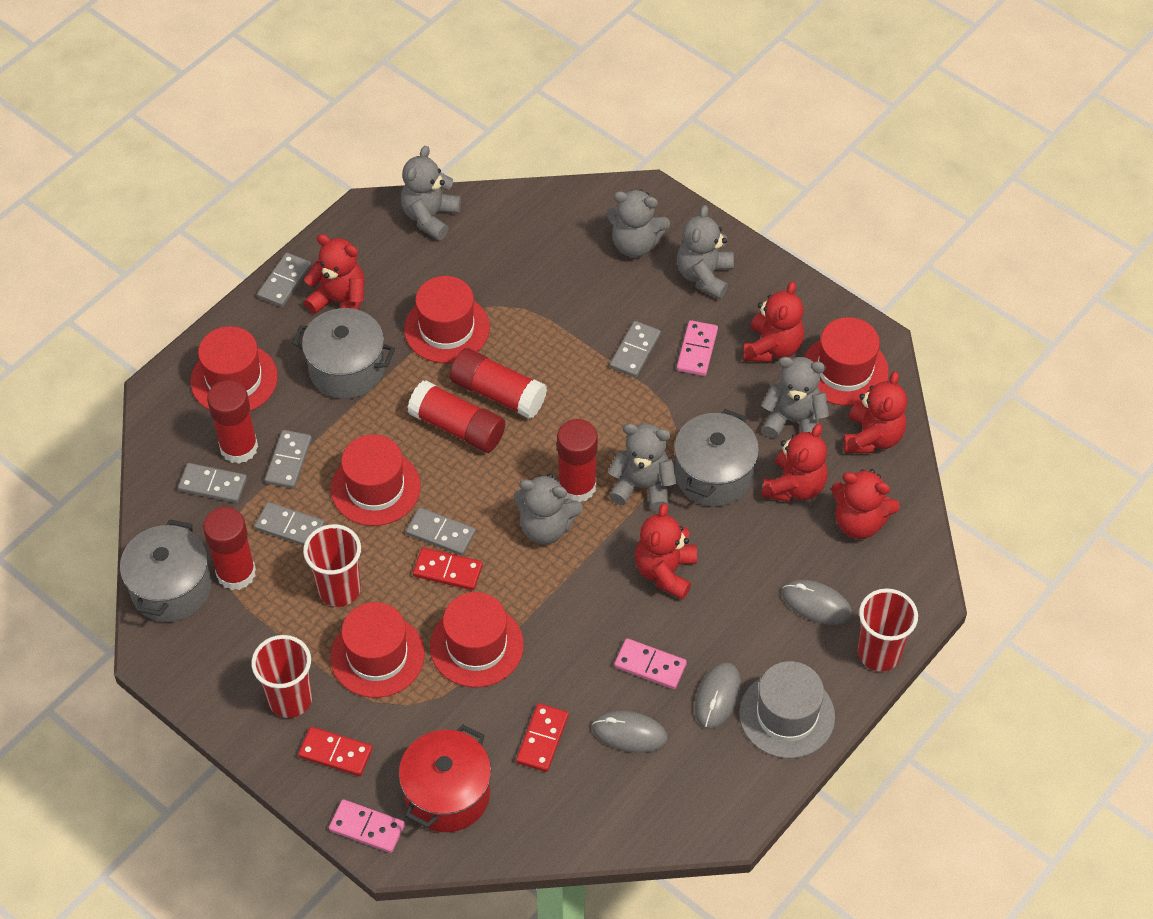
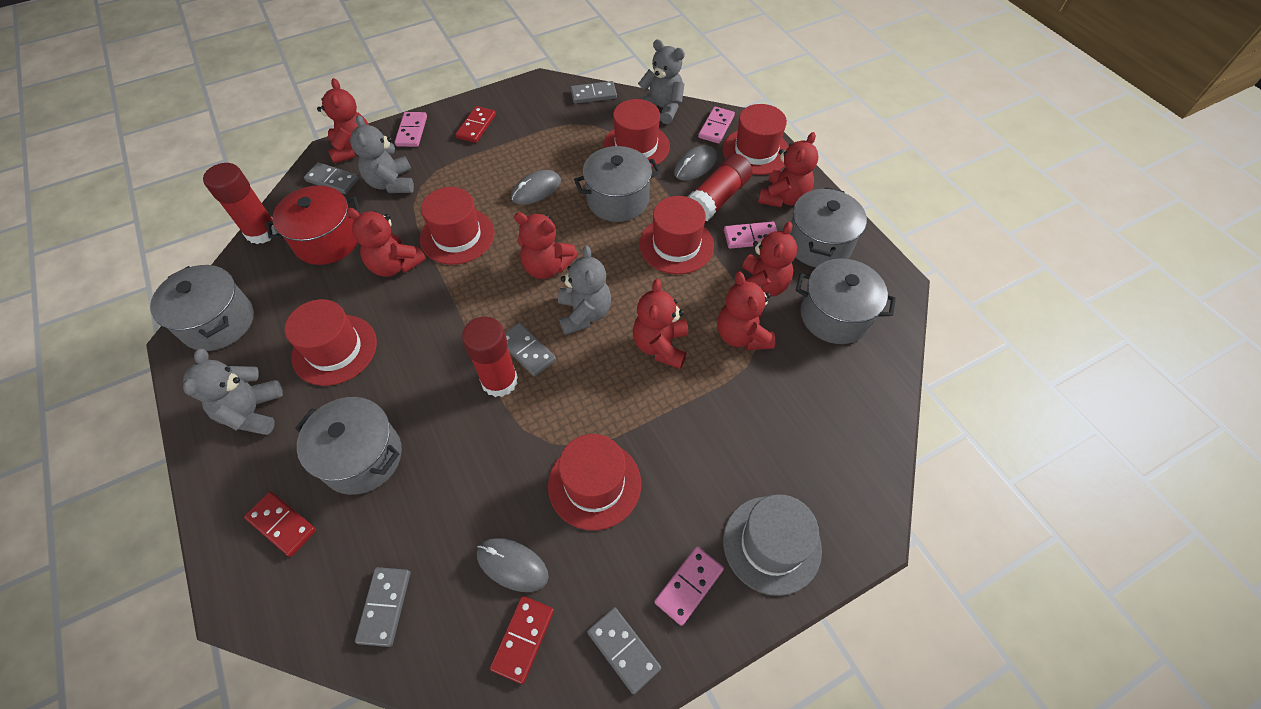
grey domino: 6 -> 5
grey pot: 3 -> 5
grey teddy bear: 6 -> 4
pink domino: 3 -> 4
red cup: 3 -> 0
red glue stick: 5 -> 3
red teddy bear: 6 -> 7

